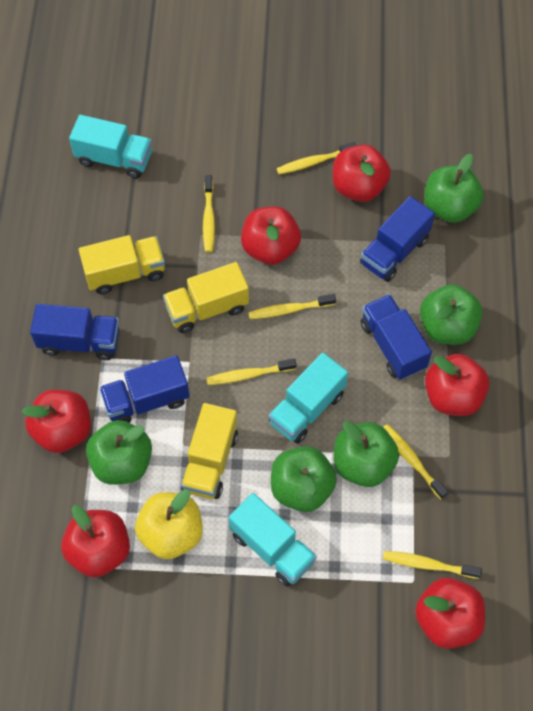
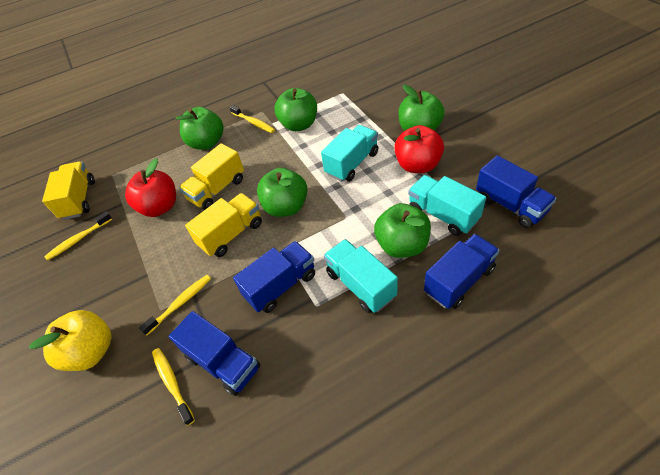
red apple: 6 -> 2
yellow toothbrush: 6 -> 4

